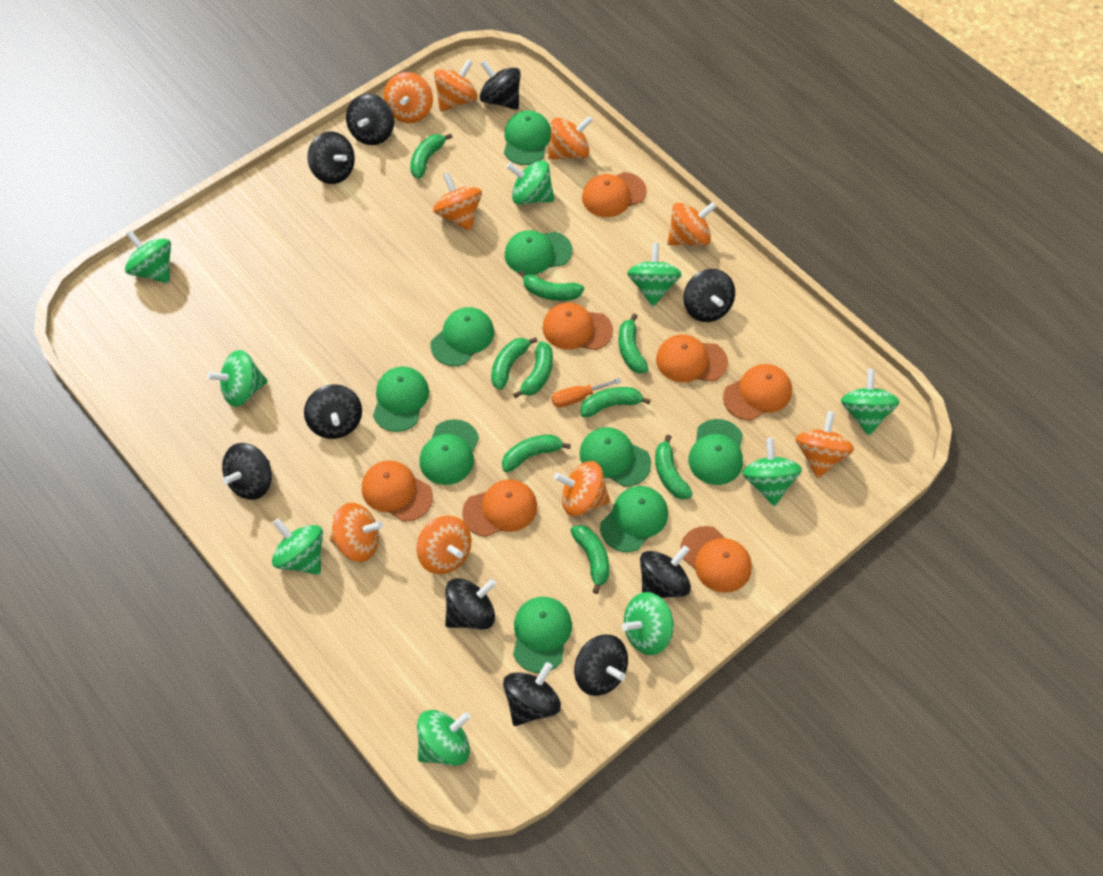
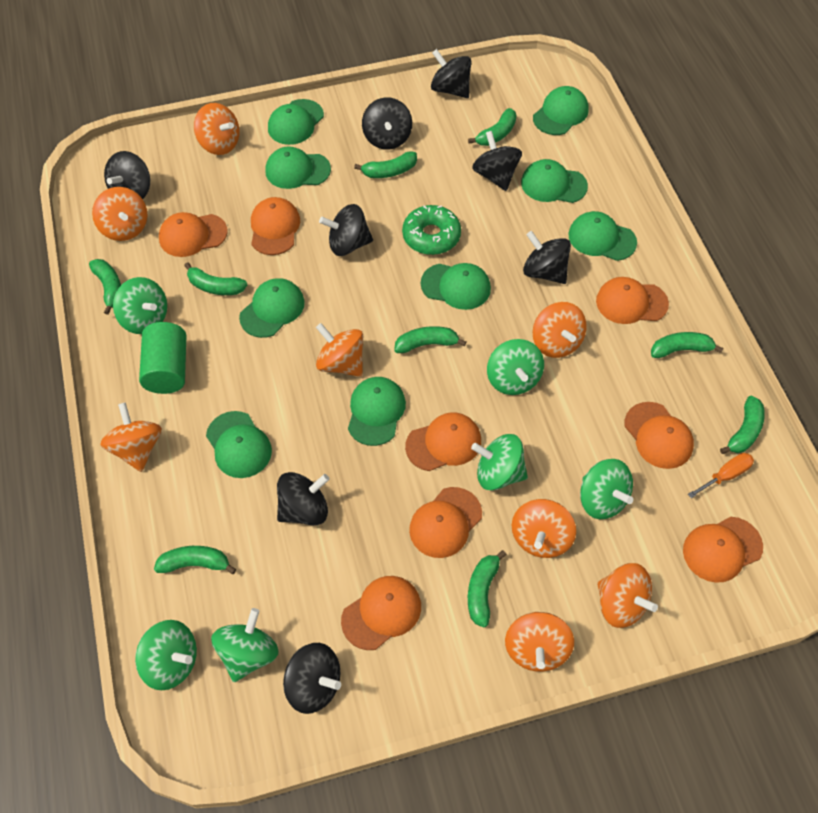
black spinning top: 10 -> 8
green cylinder: 0 -> 1
green donut: 0 -> 1
green spinning top: 9 -> 6
orange cap: 7 -> 8
orange spinning top: 9 -> 8

